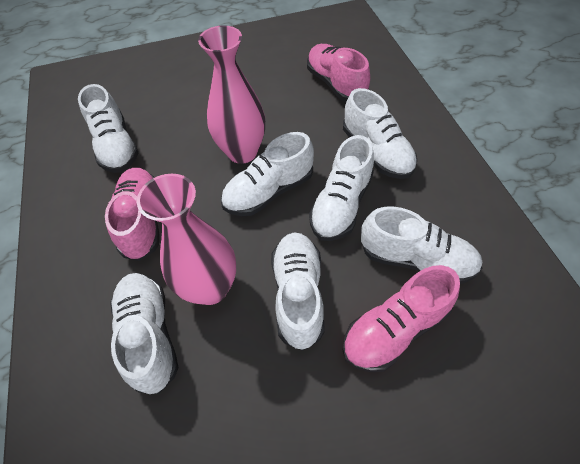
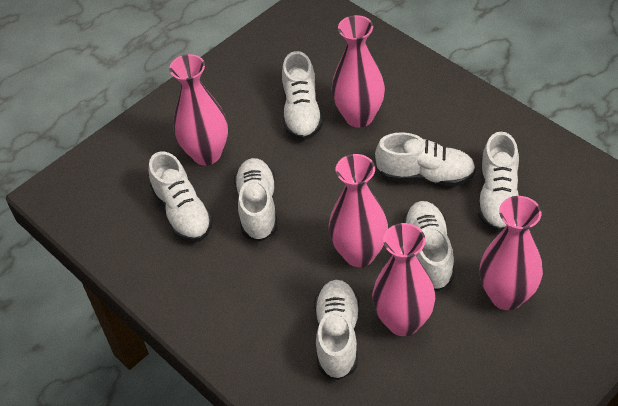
pink shoe: 3 -> 0
pink vase: 2 -> 5

